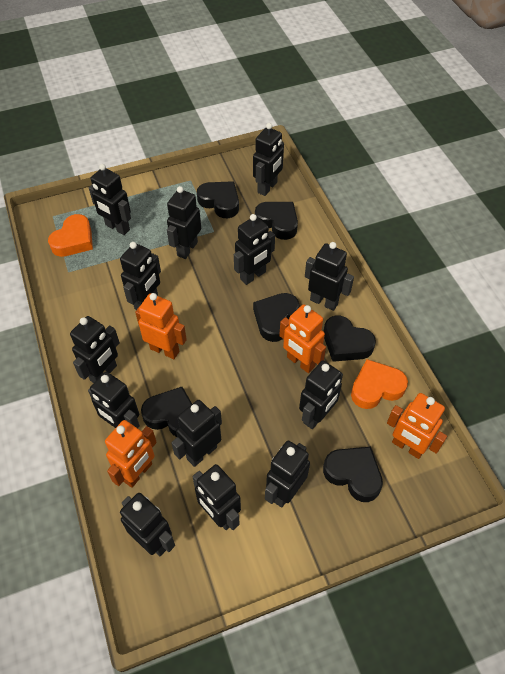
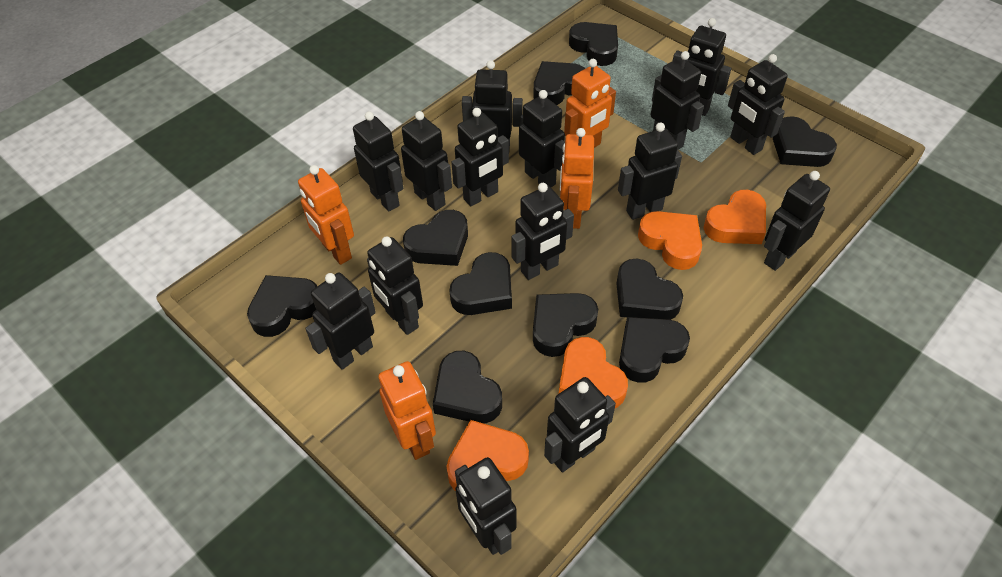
black heart: 6 -> 10
black robot: 13 -> 15
orange heart: 2 -> 4

